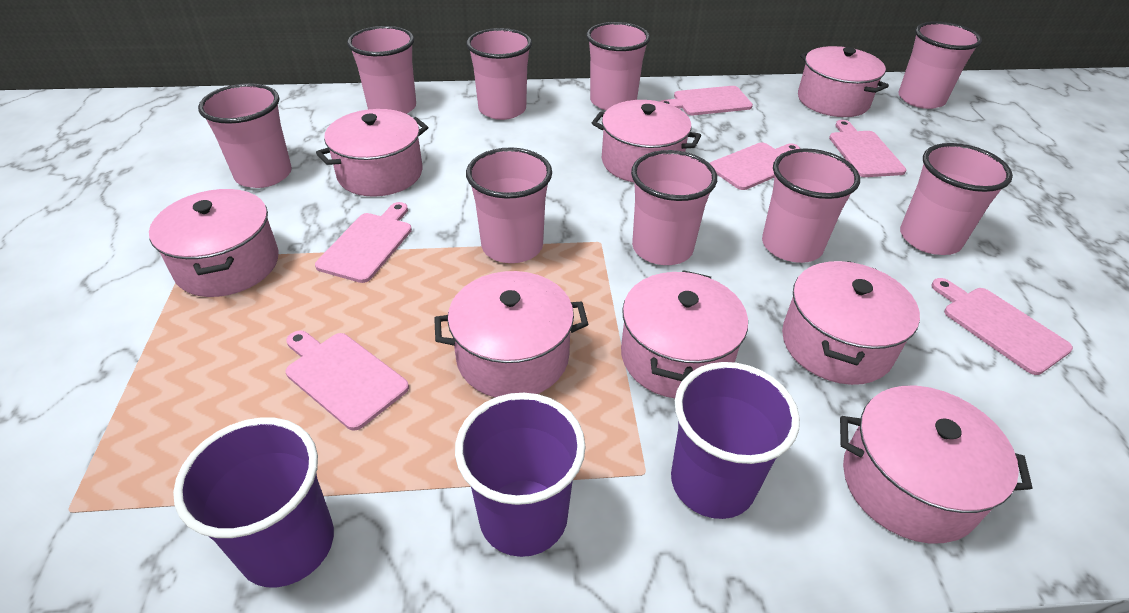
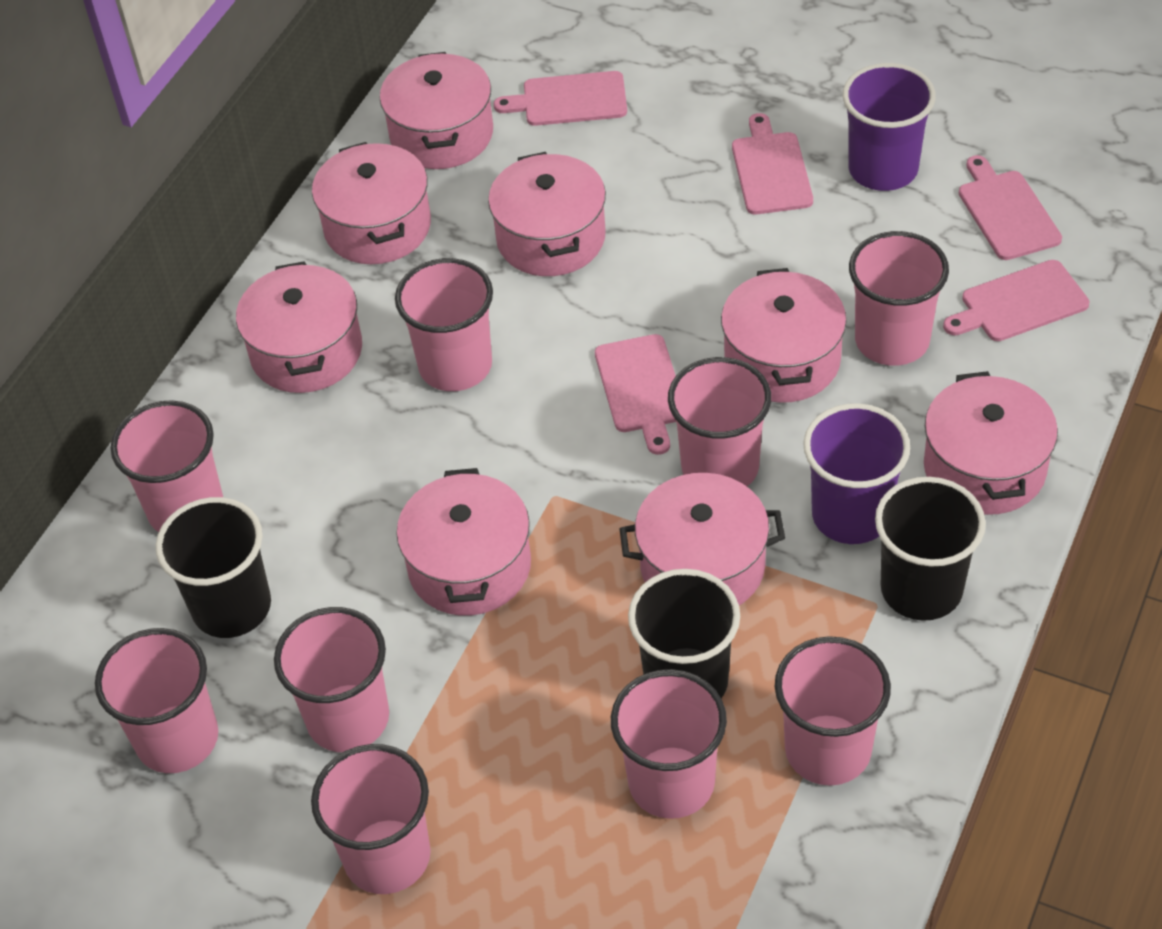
black cup: 0 -> 3
pink cutting board: 6 -> 5
purple cup: 3 -> 2

